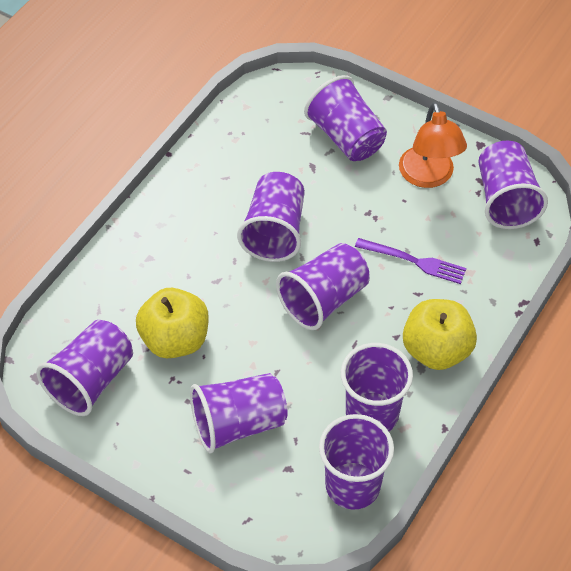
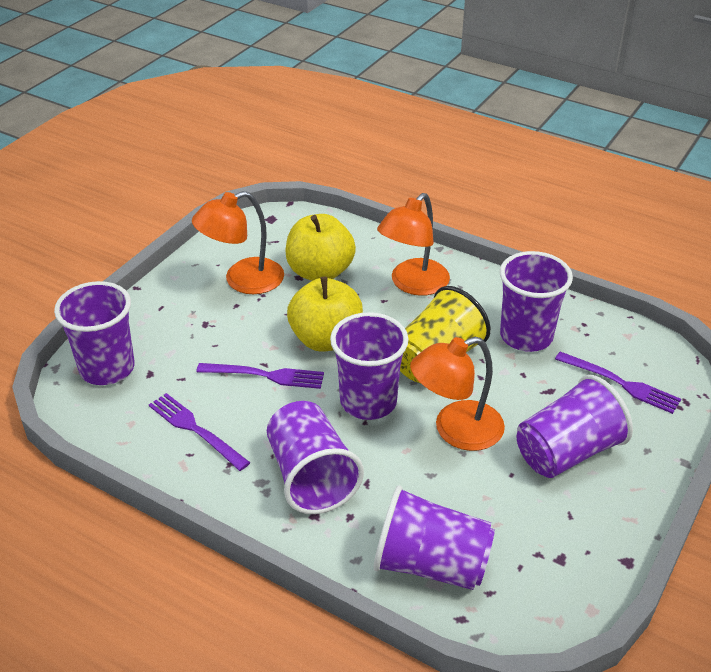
orange lamp: 1 -> 3
purple cup: 8 -> 6
purple fork: 1 -> 3
yellow cup: 0 -> 1

